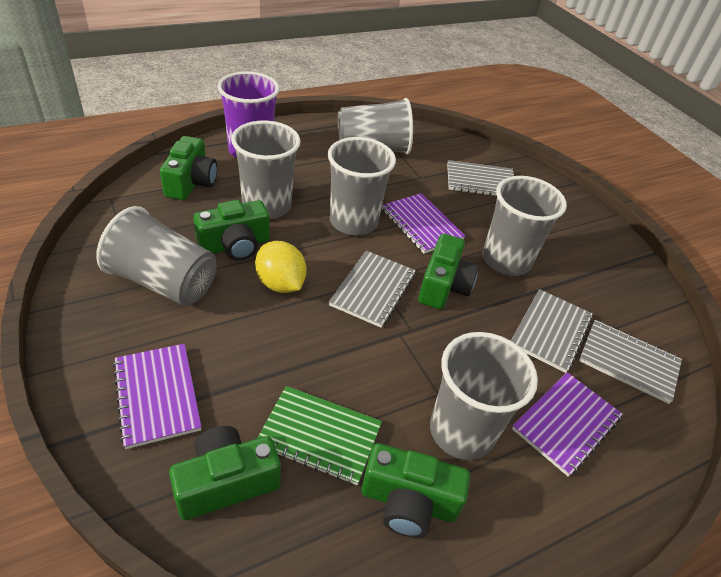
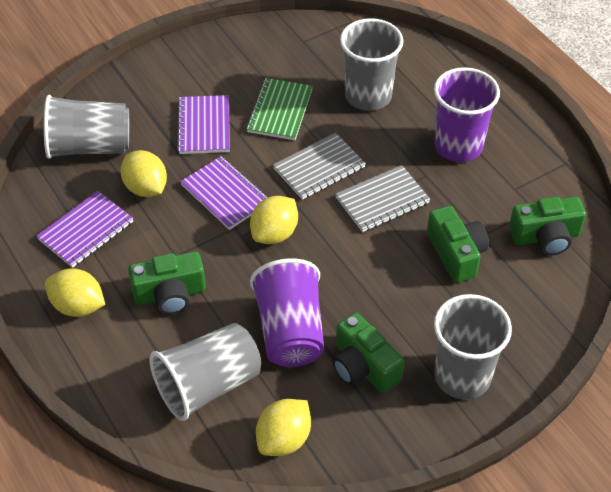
green camera: 5 -> 4
grey cup: 6 -> 4
grey notebook: 4 -> 2
purple cup: 1 -> 2
yellow lemon: 1 -> 4

